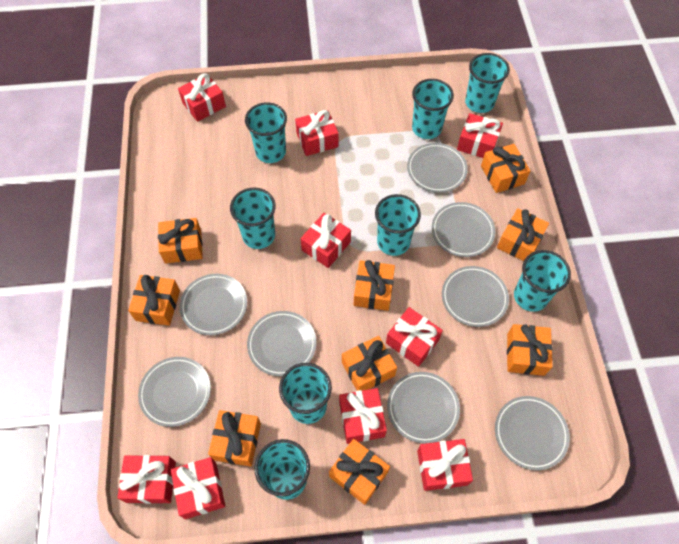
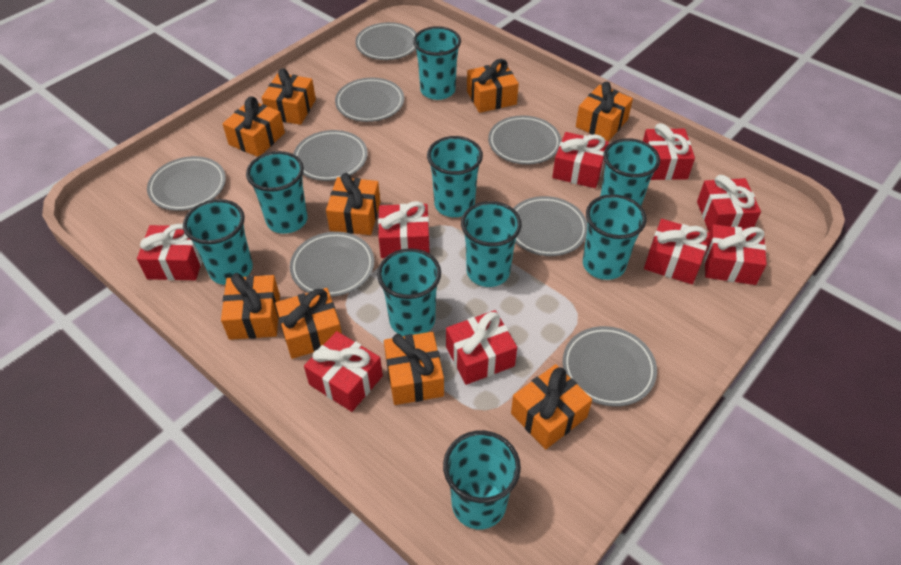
turquoise cup: 8 -> 9

